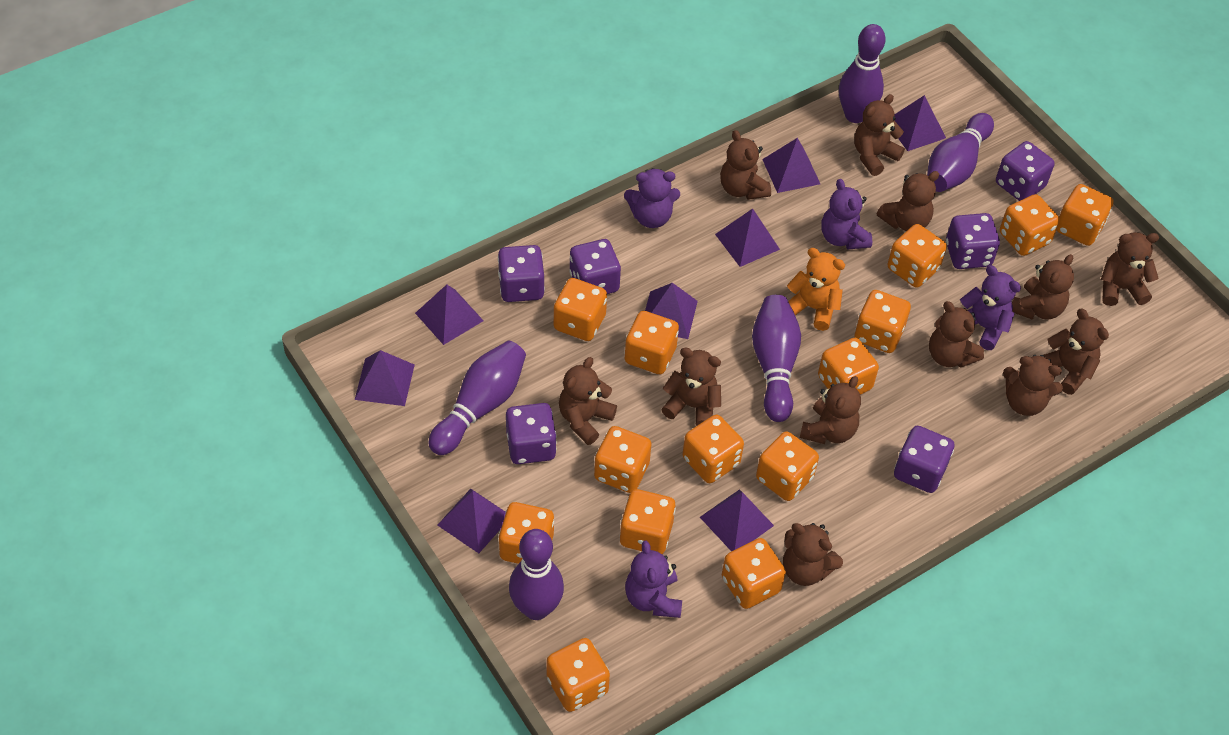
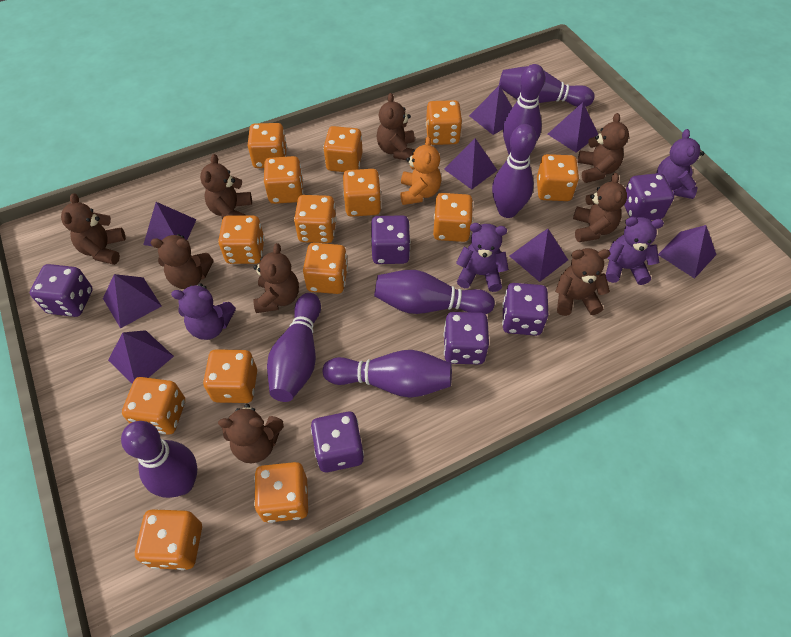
brown teddy bear: 12 -> 9
purple bowling pin: 5 -> 7

